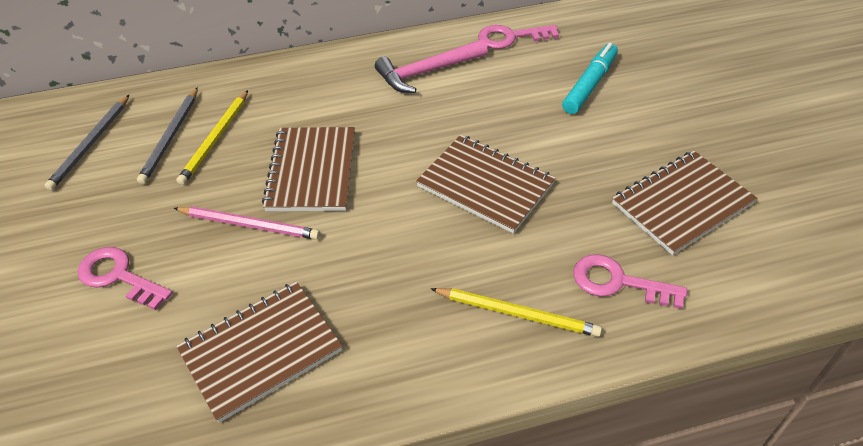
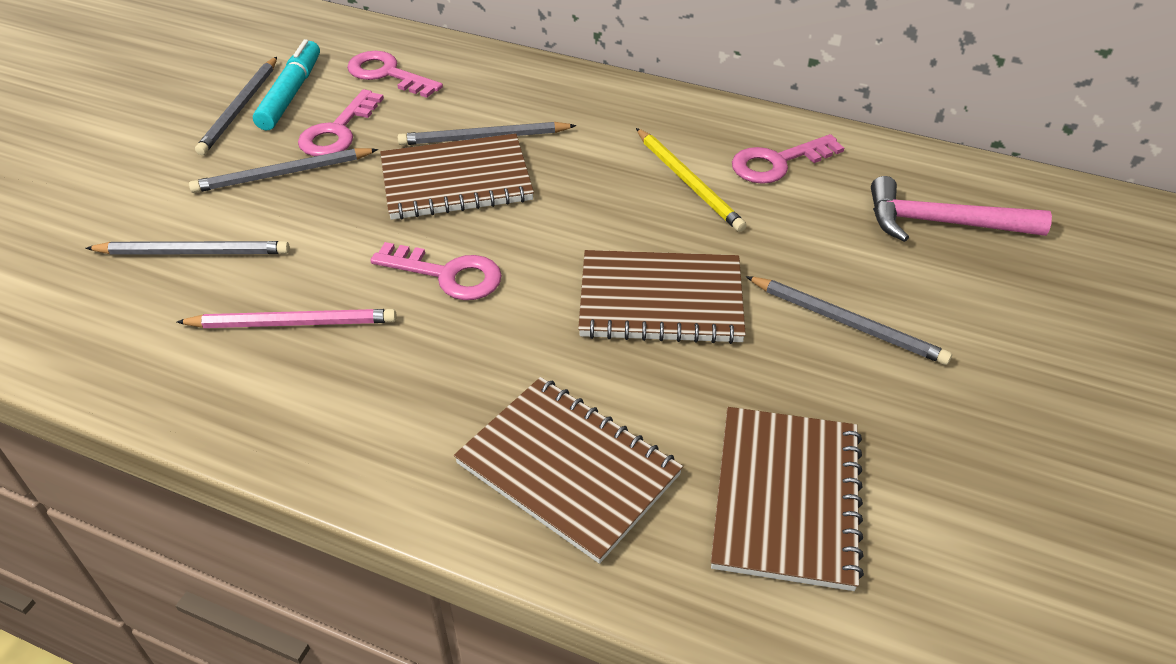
grey pencil: 2 -> 5
pink key: 3 -> 4
yellow pencil: 2 -> 1

